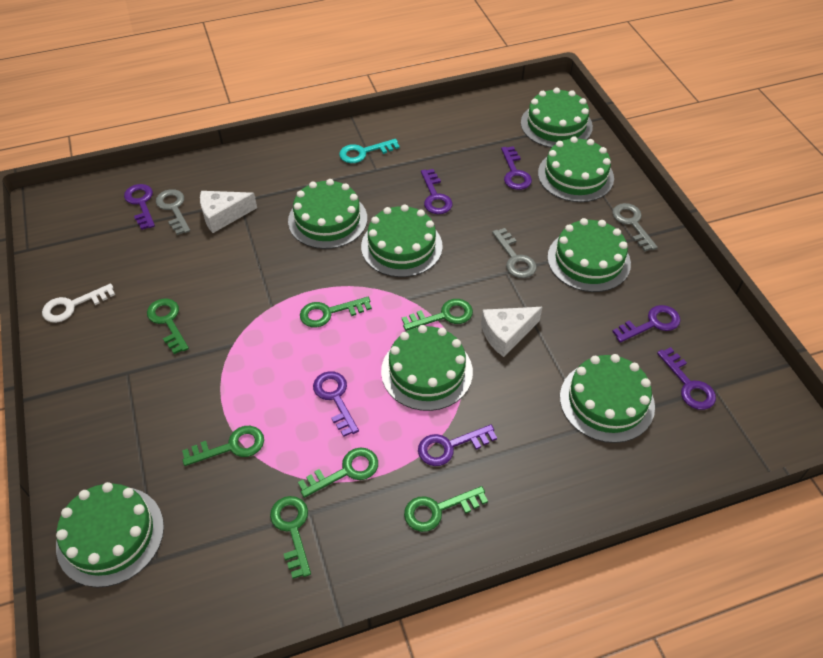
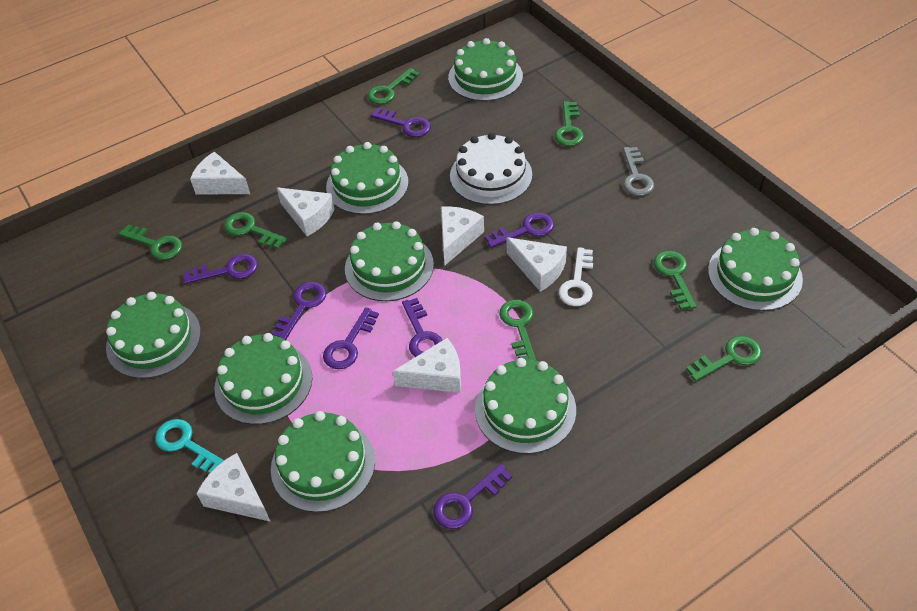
grey key: 3 -> 1
white cake: 0 -> 1
white cheese: 2 -> 6

